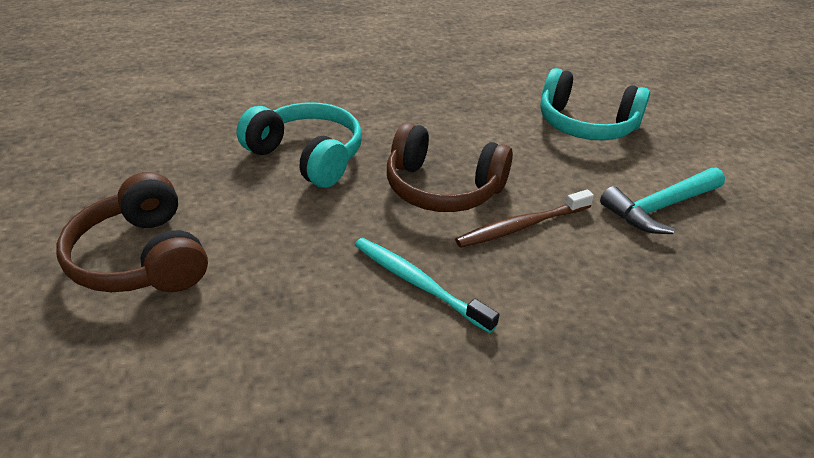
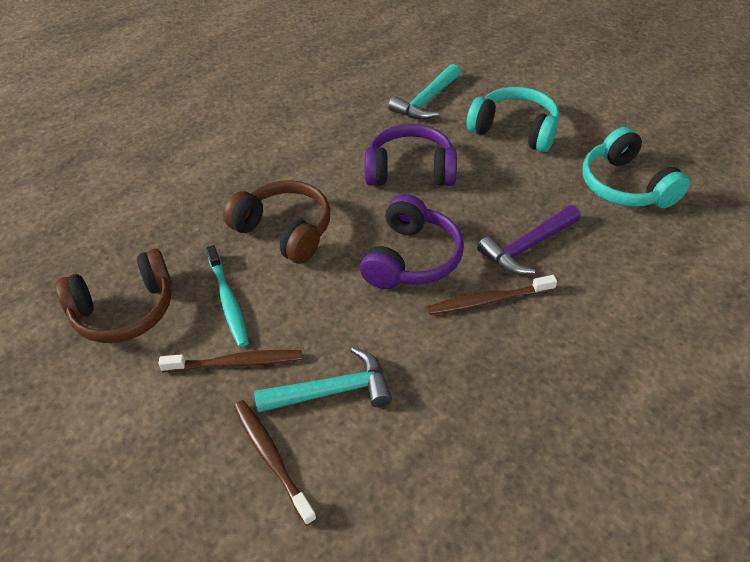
brown toothbrush: 1 -> 3
purple hammer: 0 -> 1
purple headphones: 0 -> 2
turquoise hammer: 1 -> 2

